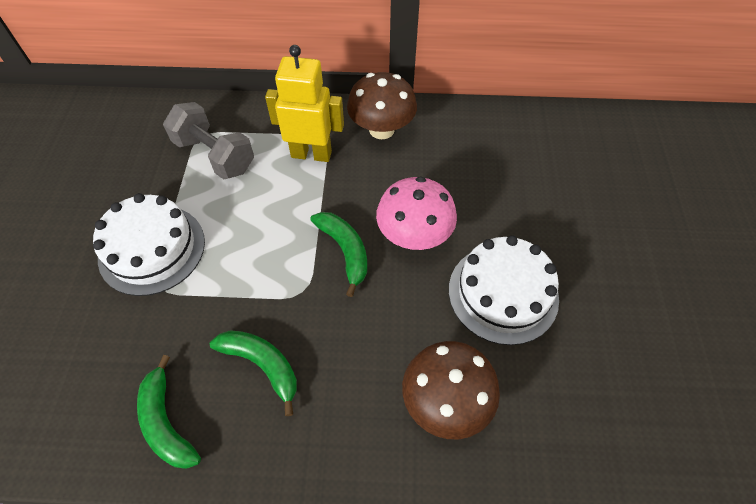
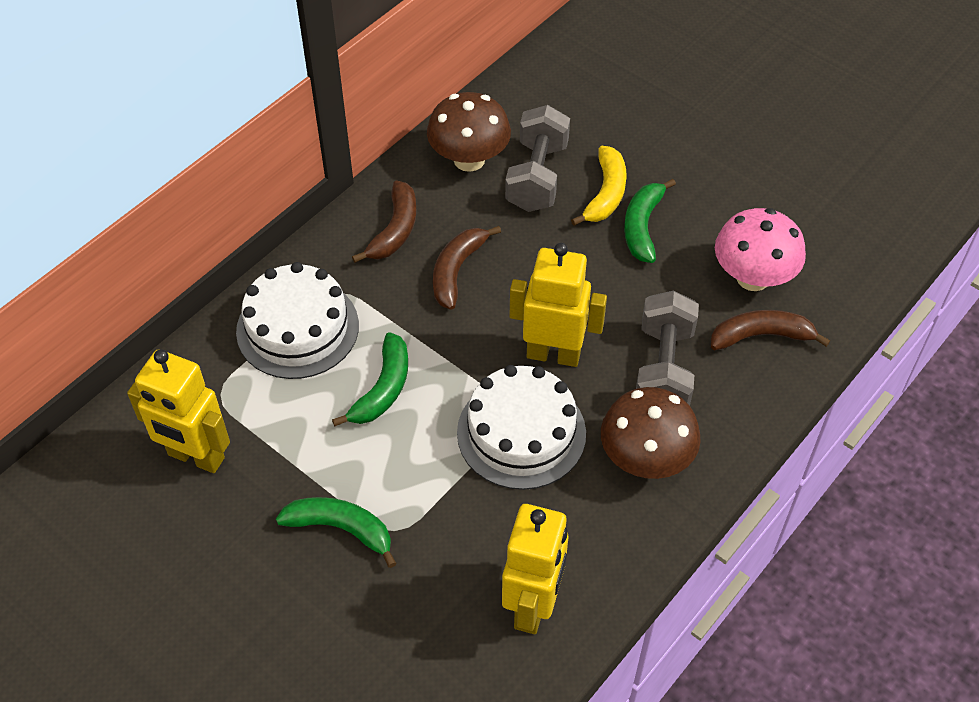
brown banana: 0 -> 3
grey dumbbell: 1 -> 2
yellow banana: 0 -> 1
yellow robot: 1 -> 3

